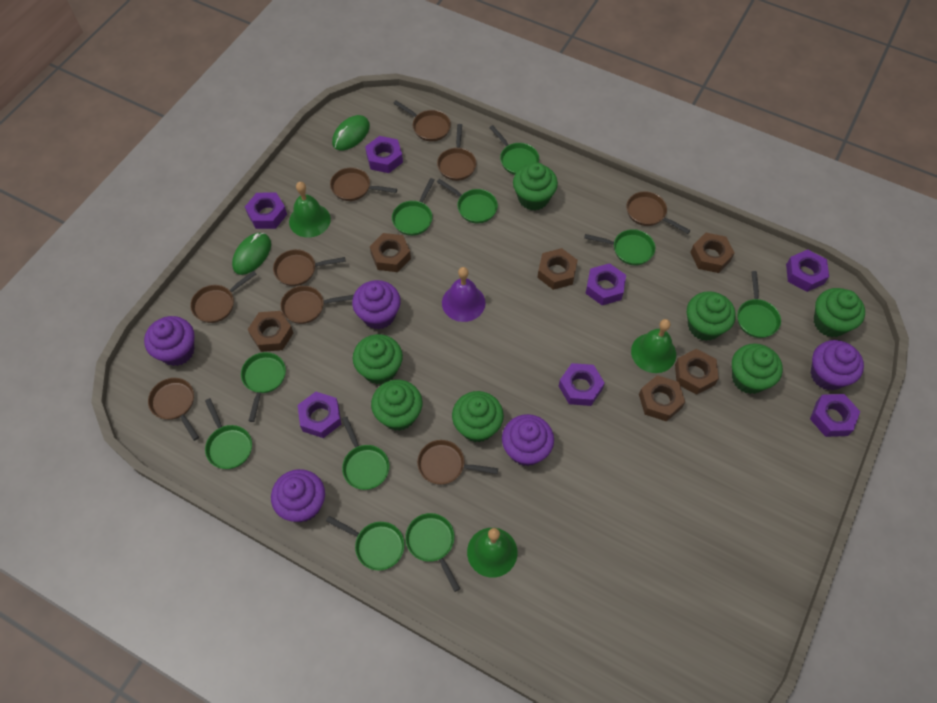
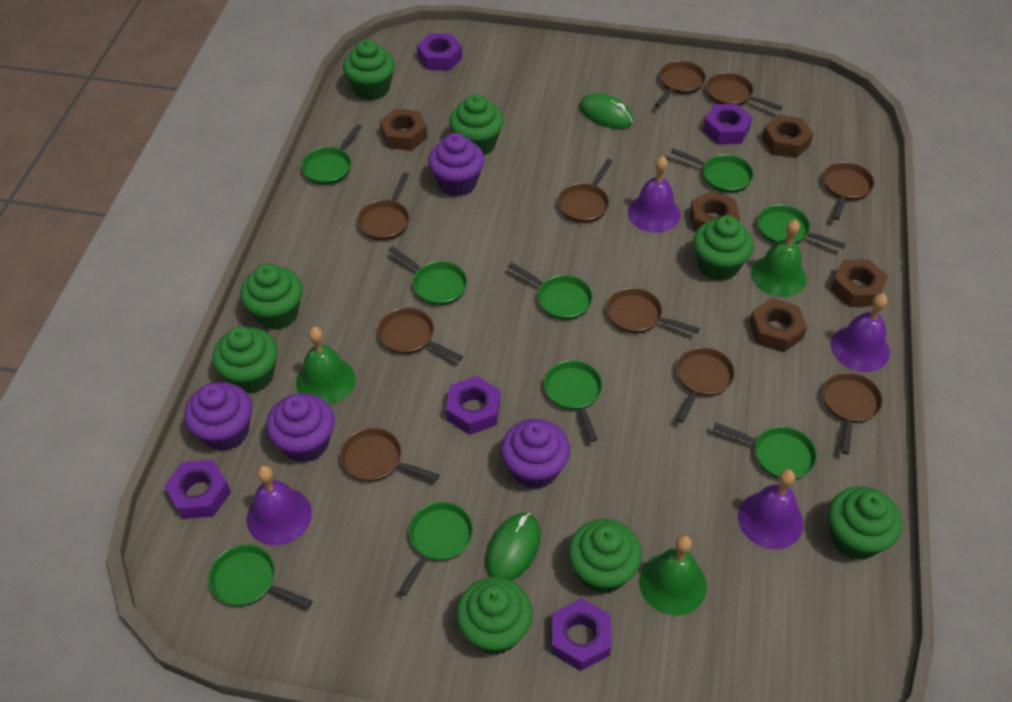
brown nut: 6 -> 5
brown pan: 9 -> 10
green cupcake: 7 -> 8
green pan: 10 -> 9
purple bell: 1 -> 4
purple cupcake: 5 -> 4
purple nut: 7 -> 5

